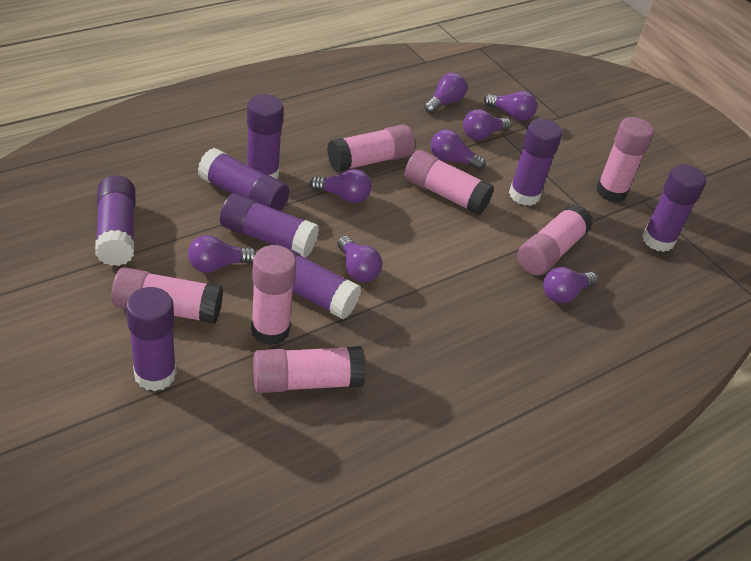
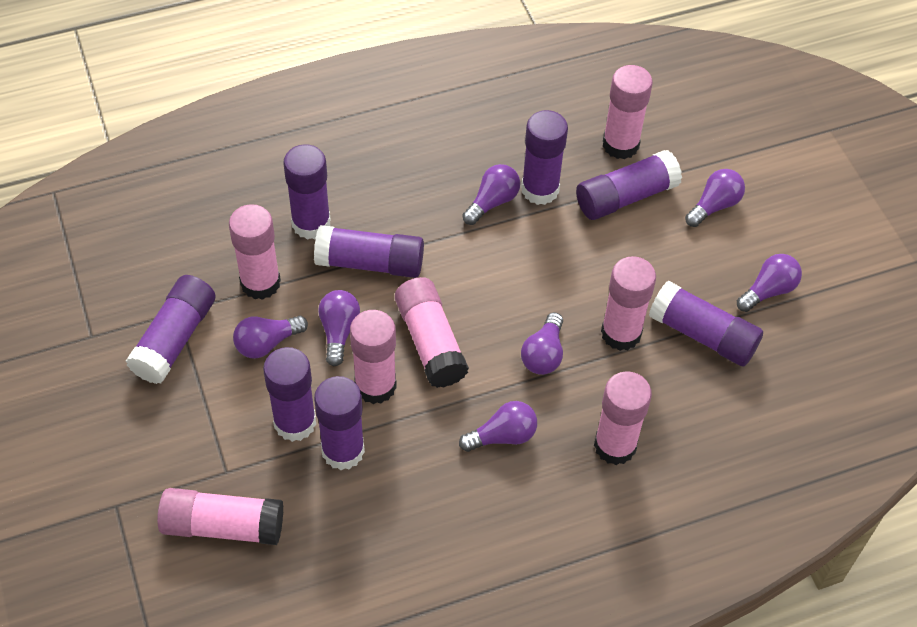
purple light bulb: 8 -> 7

